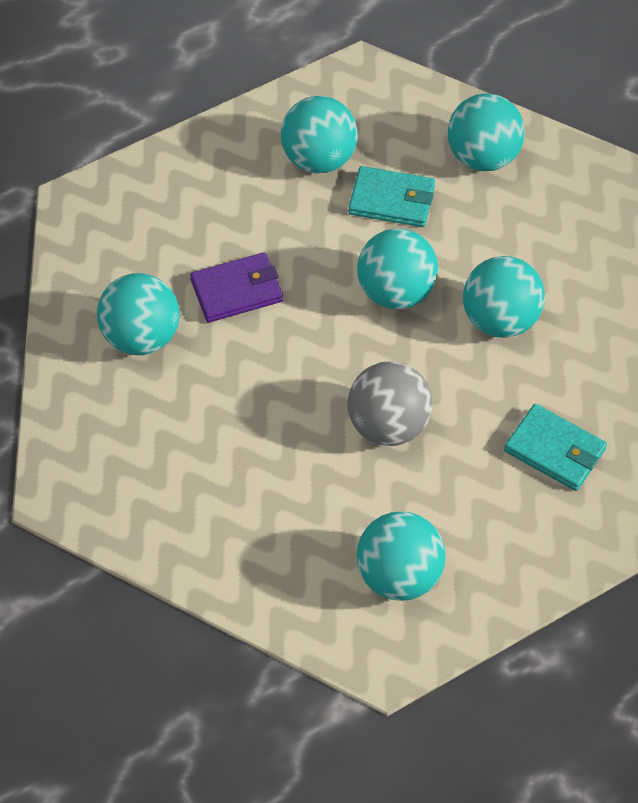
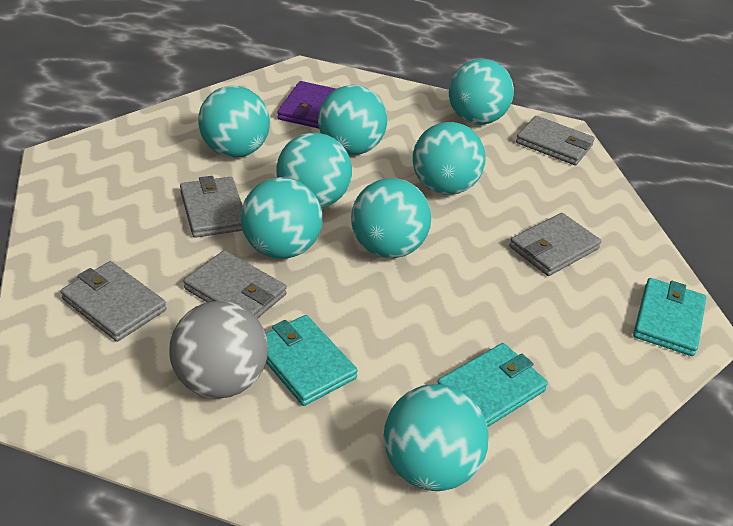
grey wallet: 0 -> 5
turquoise ball: 6 -> 8
turquoise wallet: 2 -> 3

